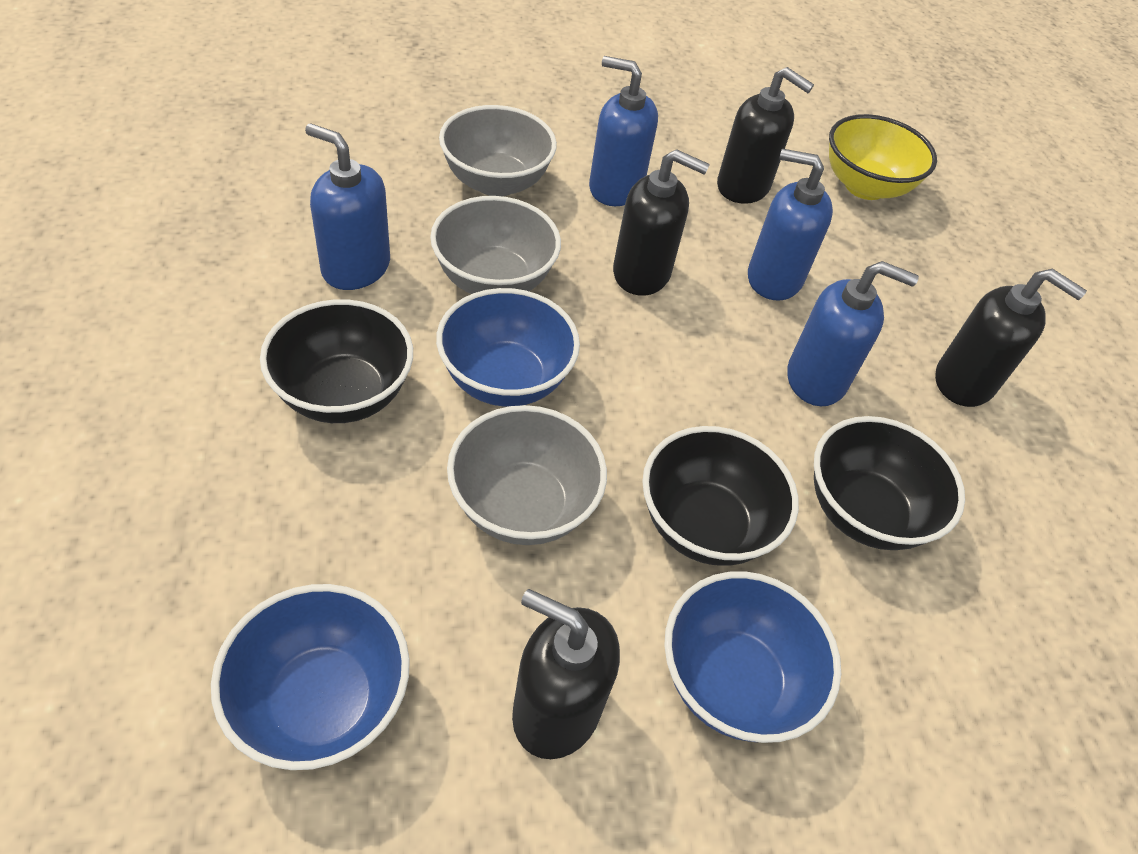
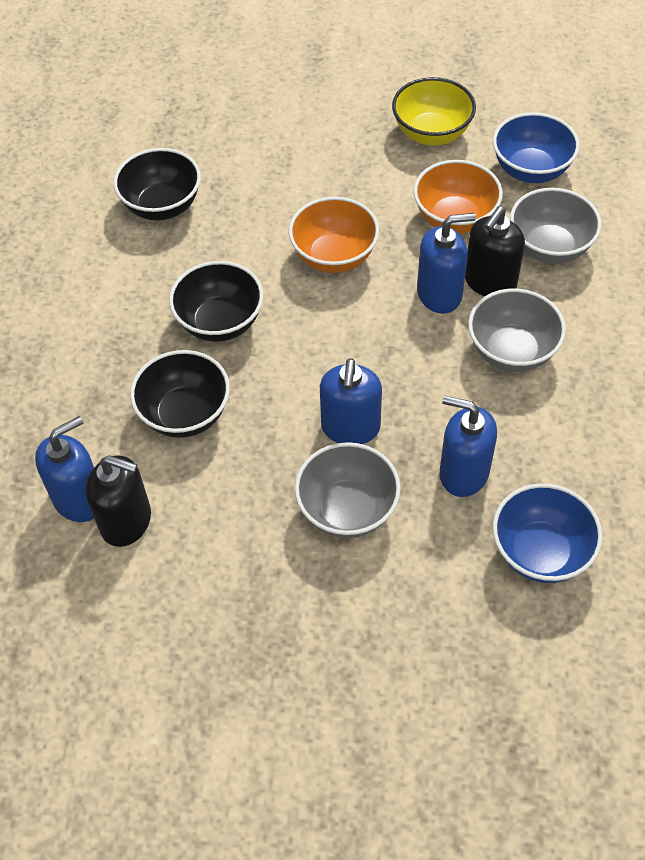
black soap dispenser: 4 -> 2
blue bowl: 3 -> 2
orange bowl: 0 -> 2

